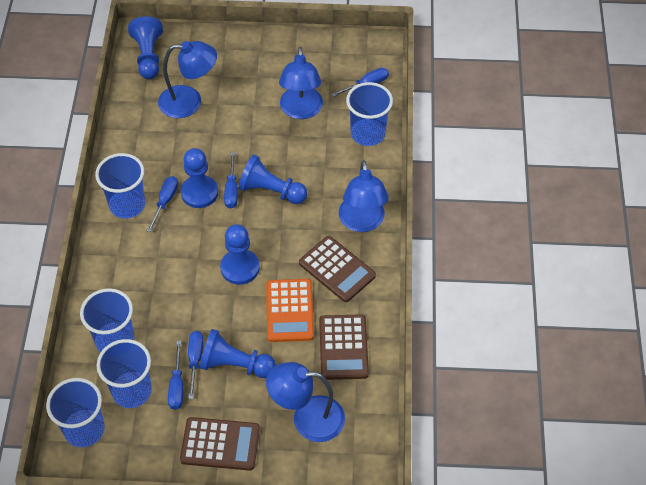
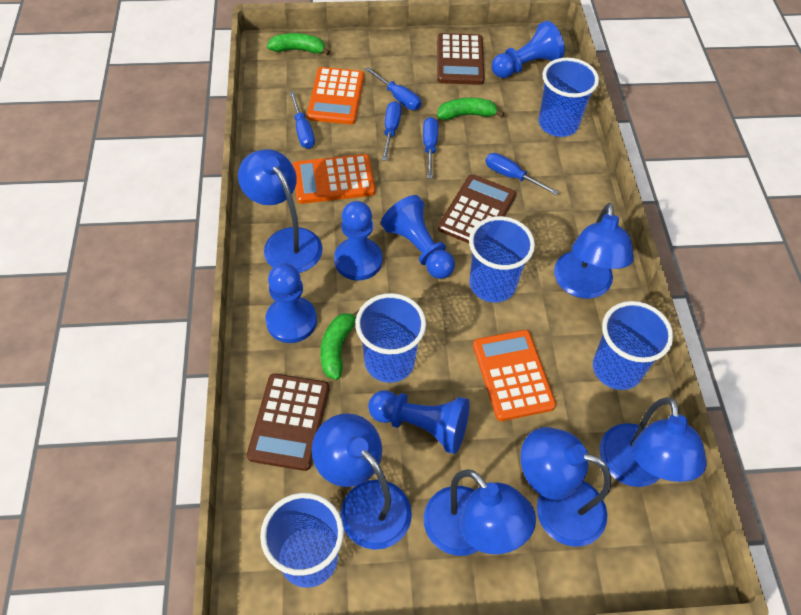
blue lamp: 4 -> 6
green banana: 0 -> 3
orange calculator: 1 -> 3

